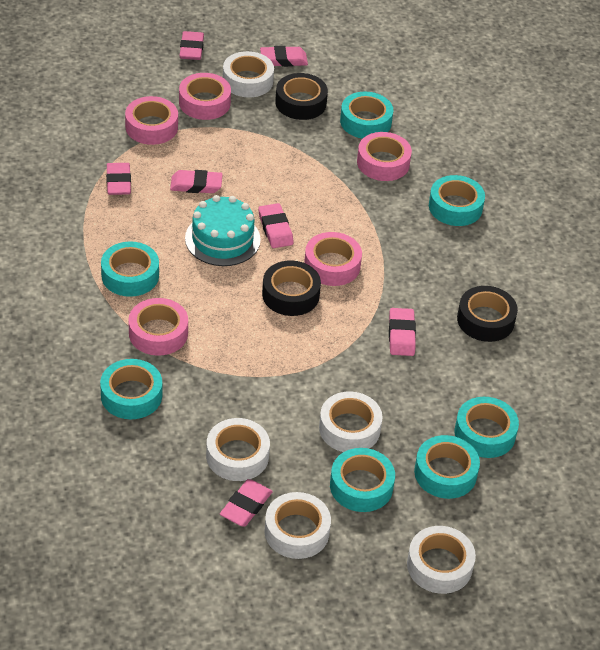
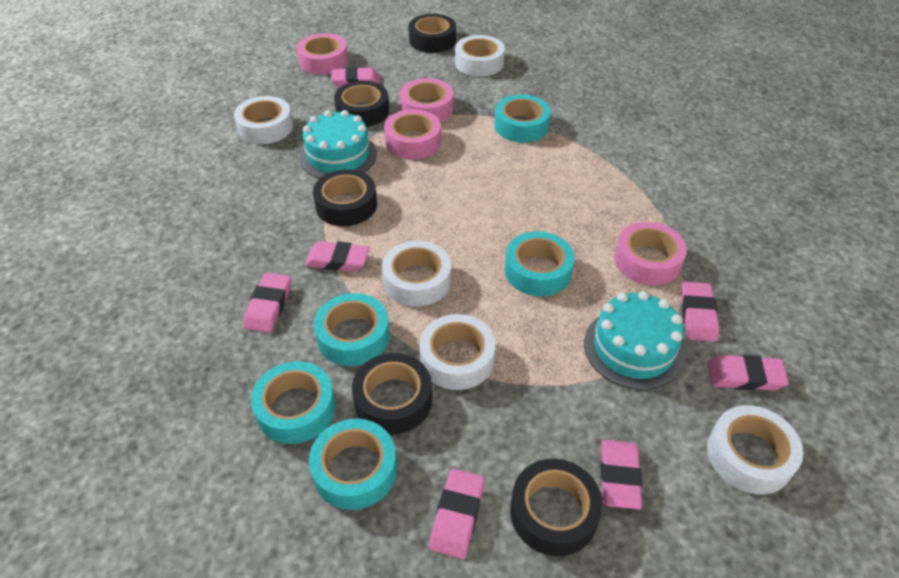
black tape: 3 -> 5
pink tape: 5 -> 4
turquoise cake: 1 -> 2
turquoise tape: 7 -> 5

